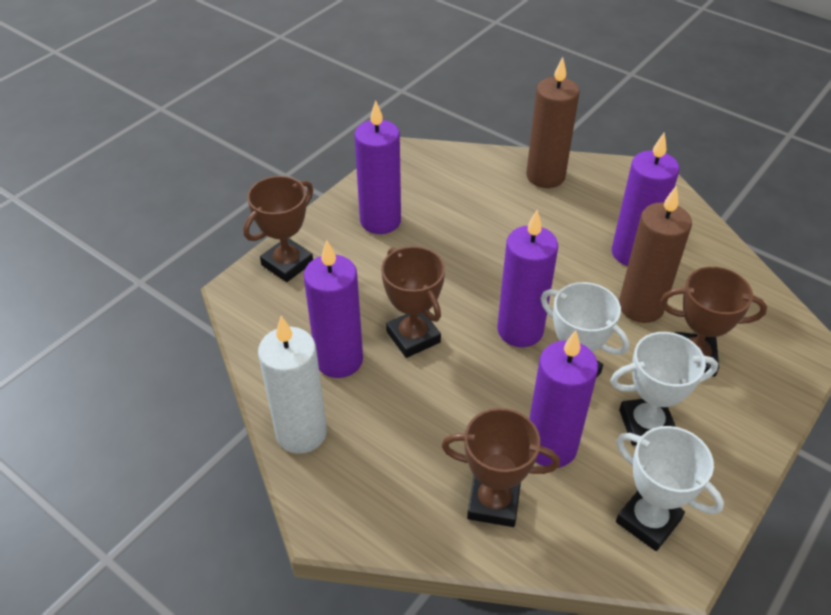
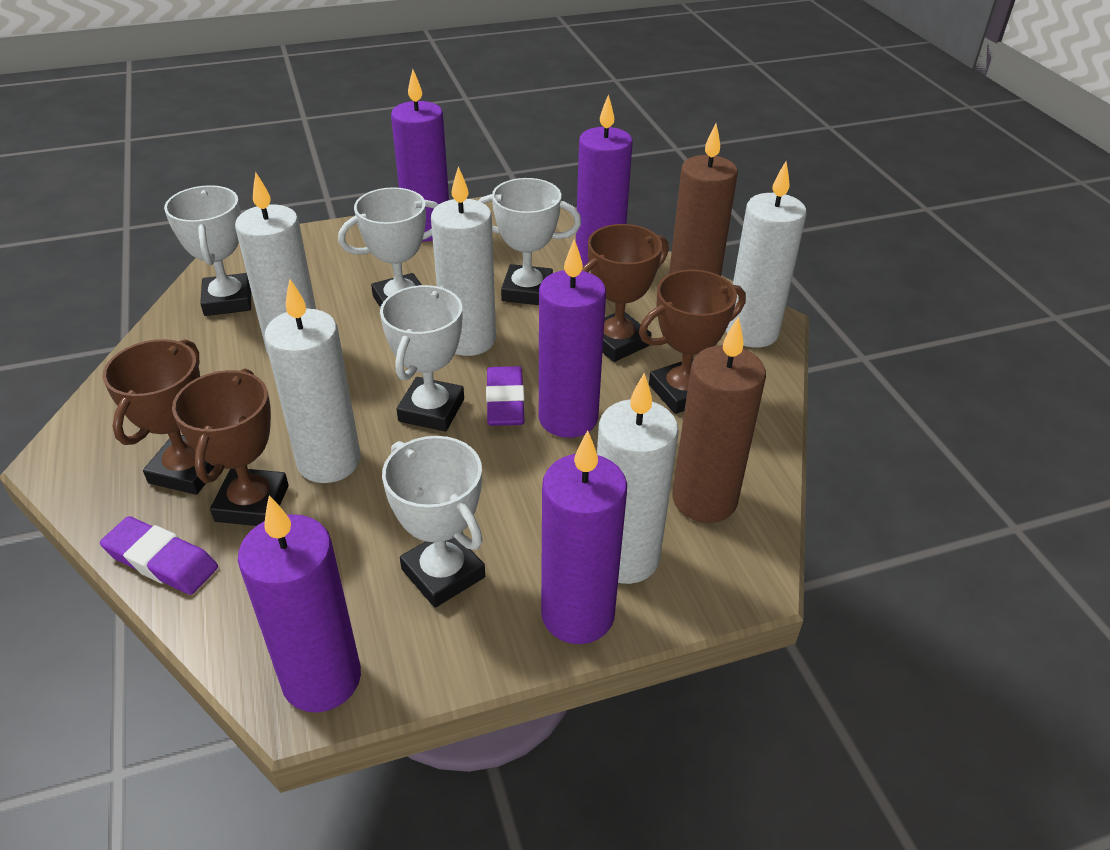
purple eraser: 0 -> 2
white candle: 1 -> 5
white trophy: 3 -> 5

